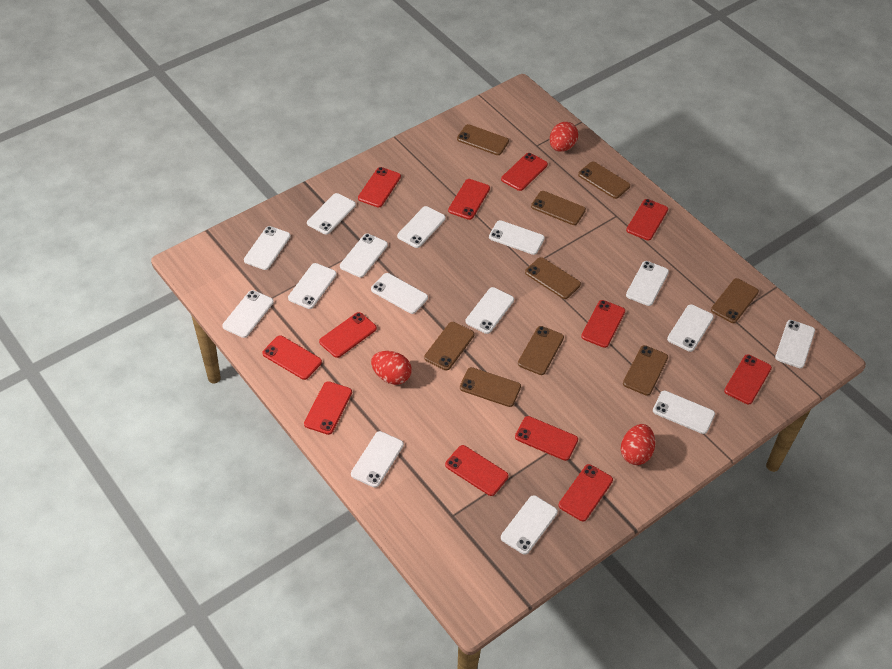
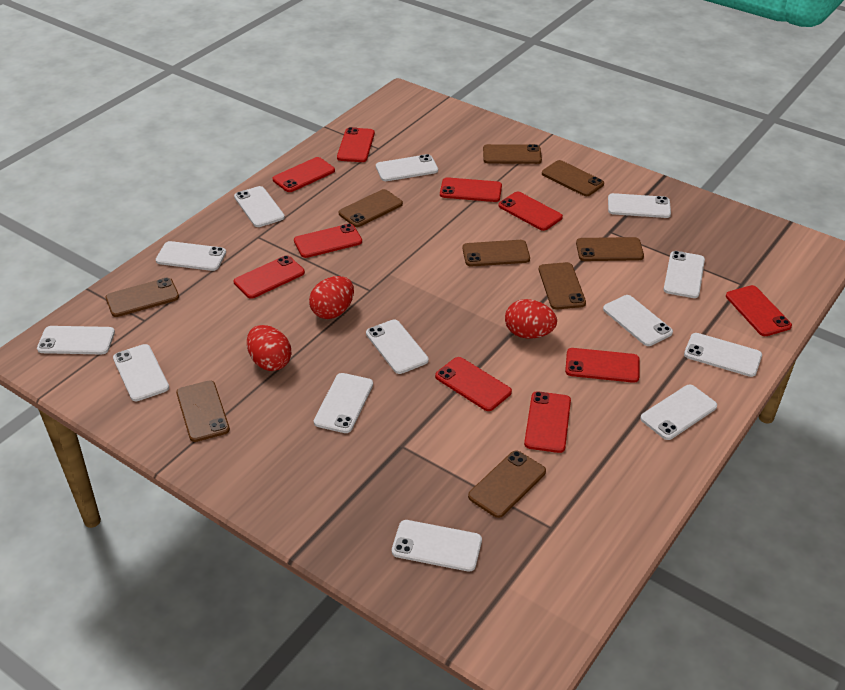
red phone: 12 -> 10
white phone: 15 -> 13

